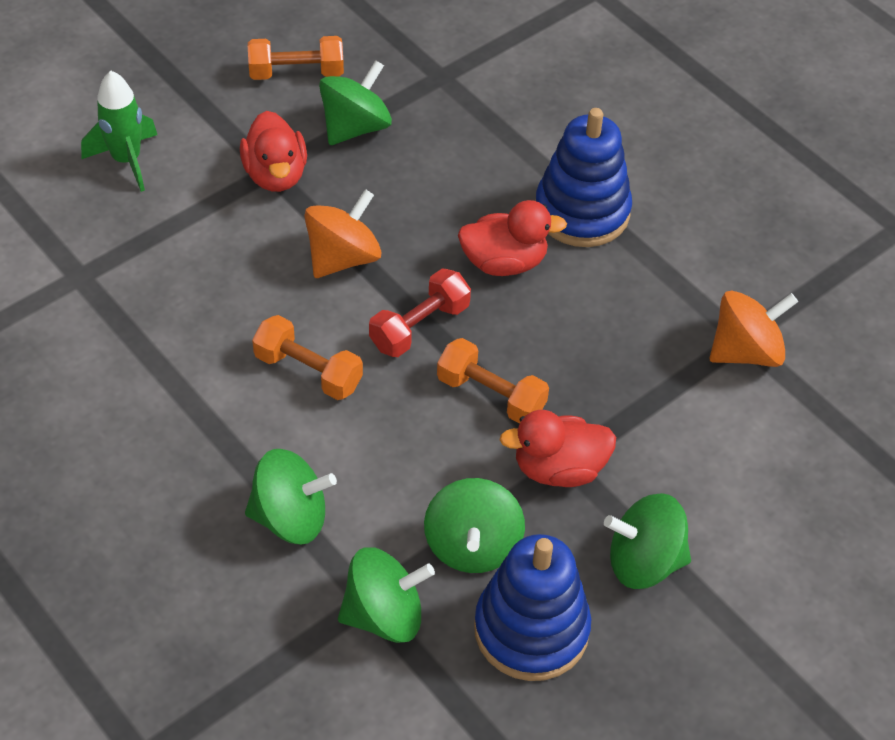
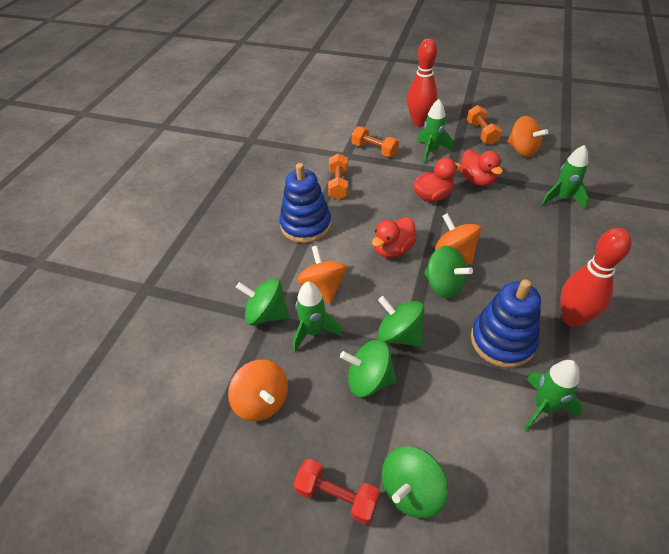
green rocket: 1 -> 4
orange spinning top: 2 -> 4
red bowling pin: 0 -> 2

